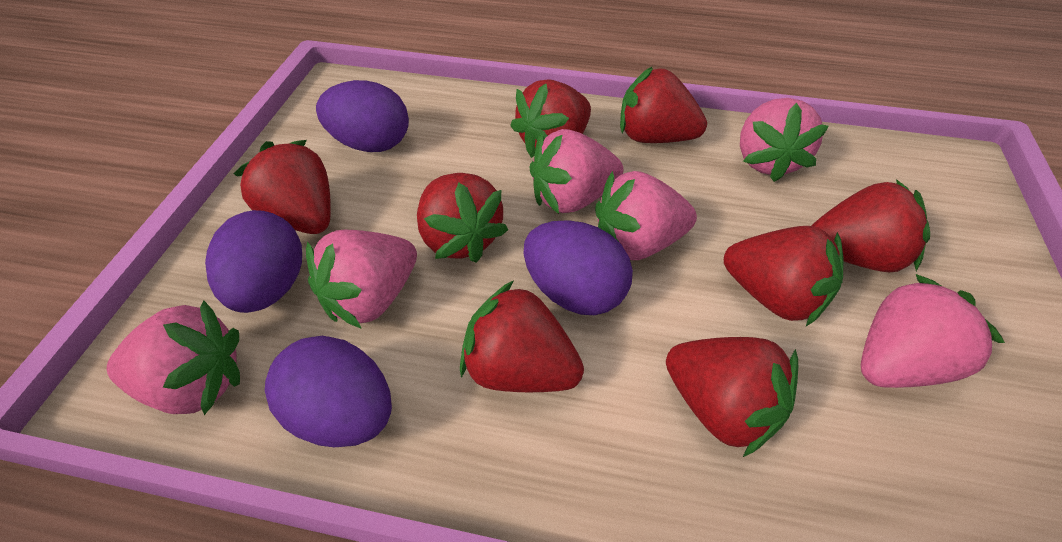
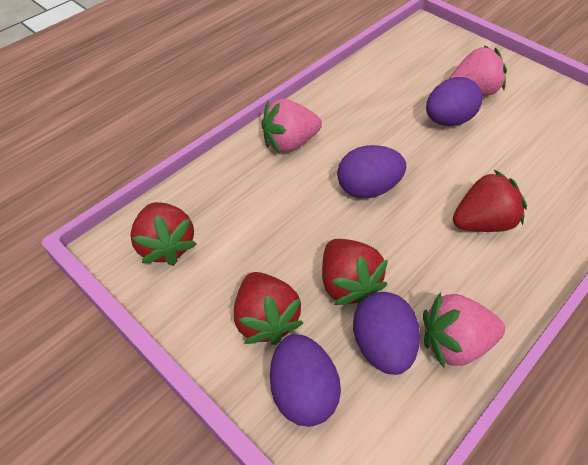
pink strawberry: 6 -> 3
red strawberry: 8 -> 4

